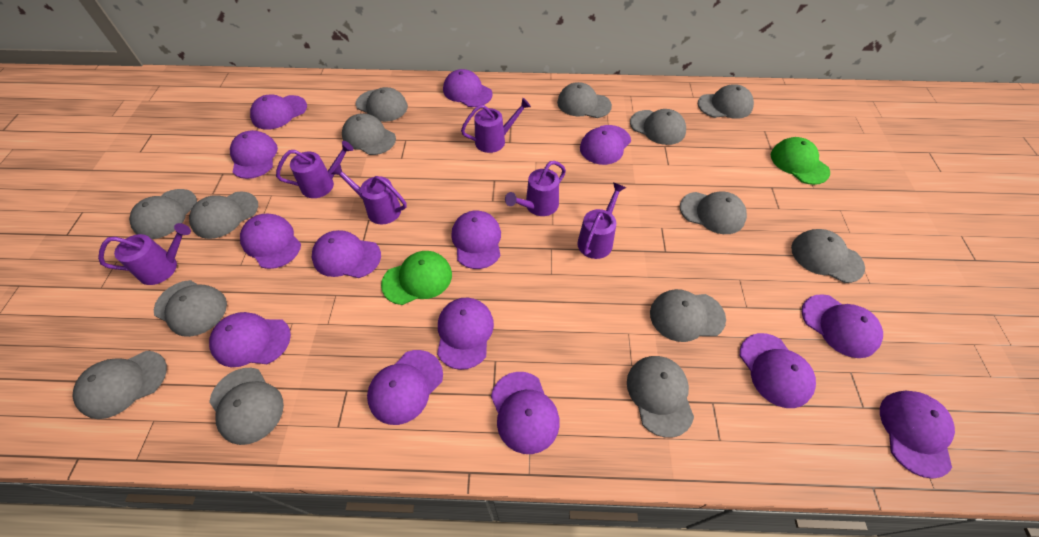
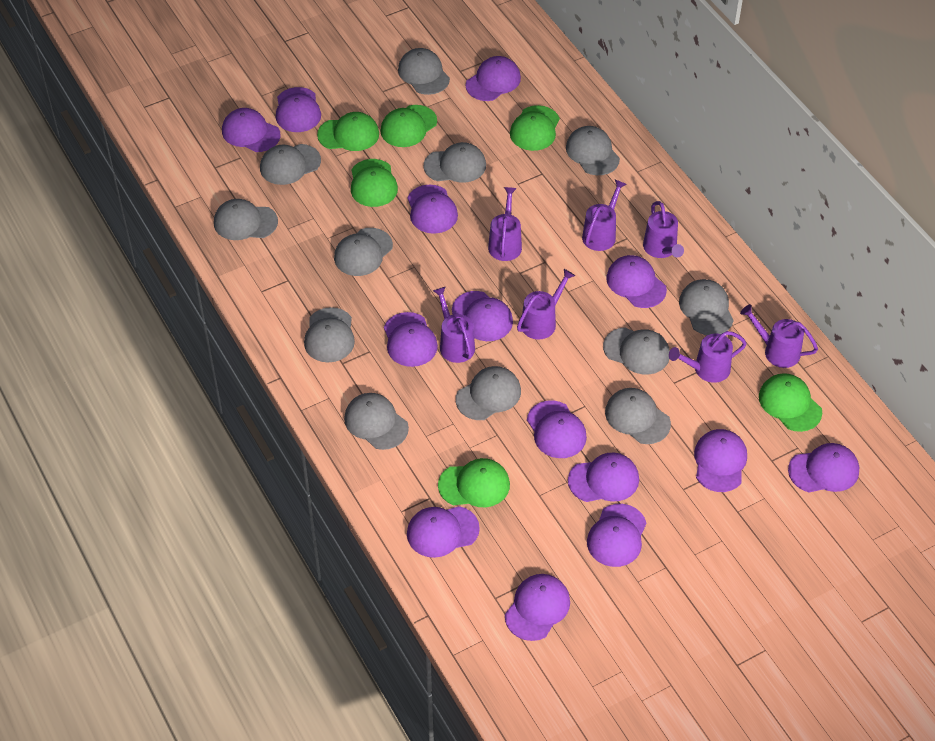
green cap: 2 -> 6
grey cap: 14 -> 12
purple watering can: 6 -> 7

